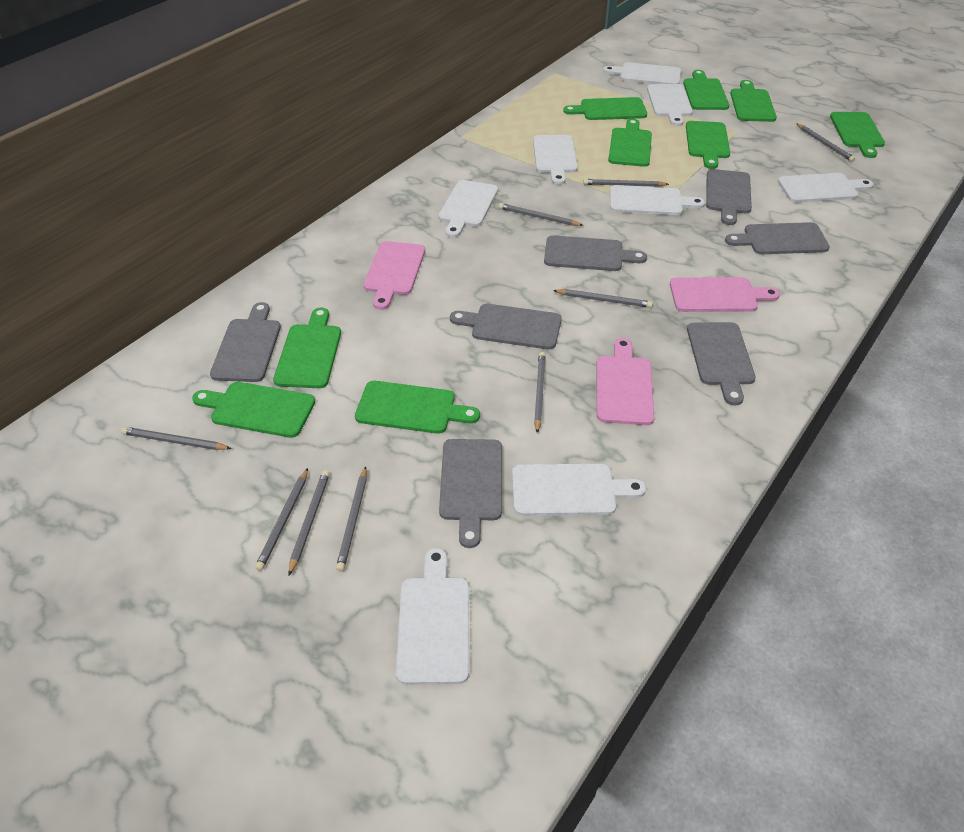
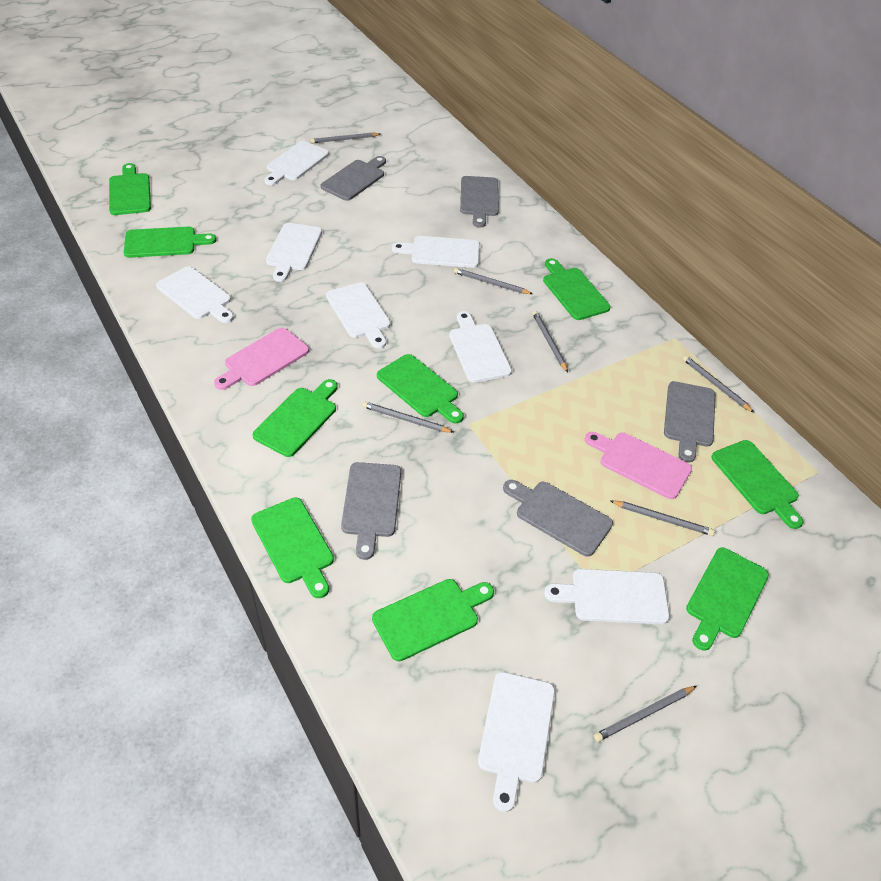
grey cutting board: 7 -> 5
grey pencil: 9 -> 7
pink cutting board: 3 -> 2

